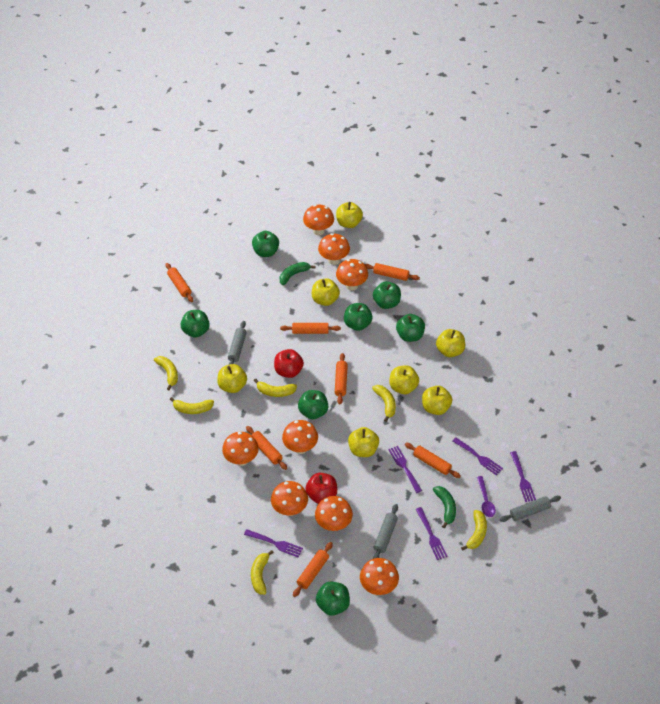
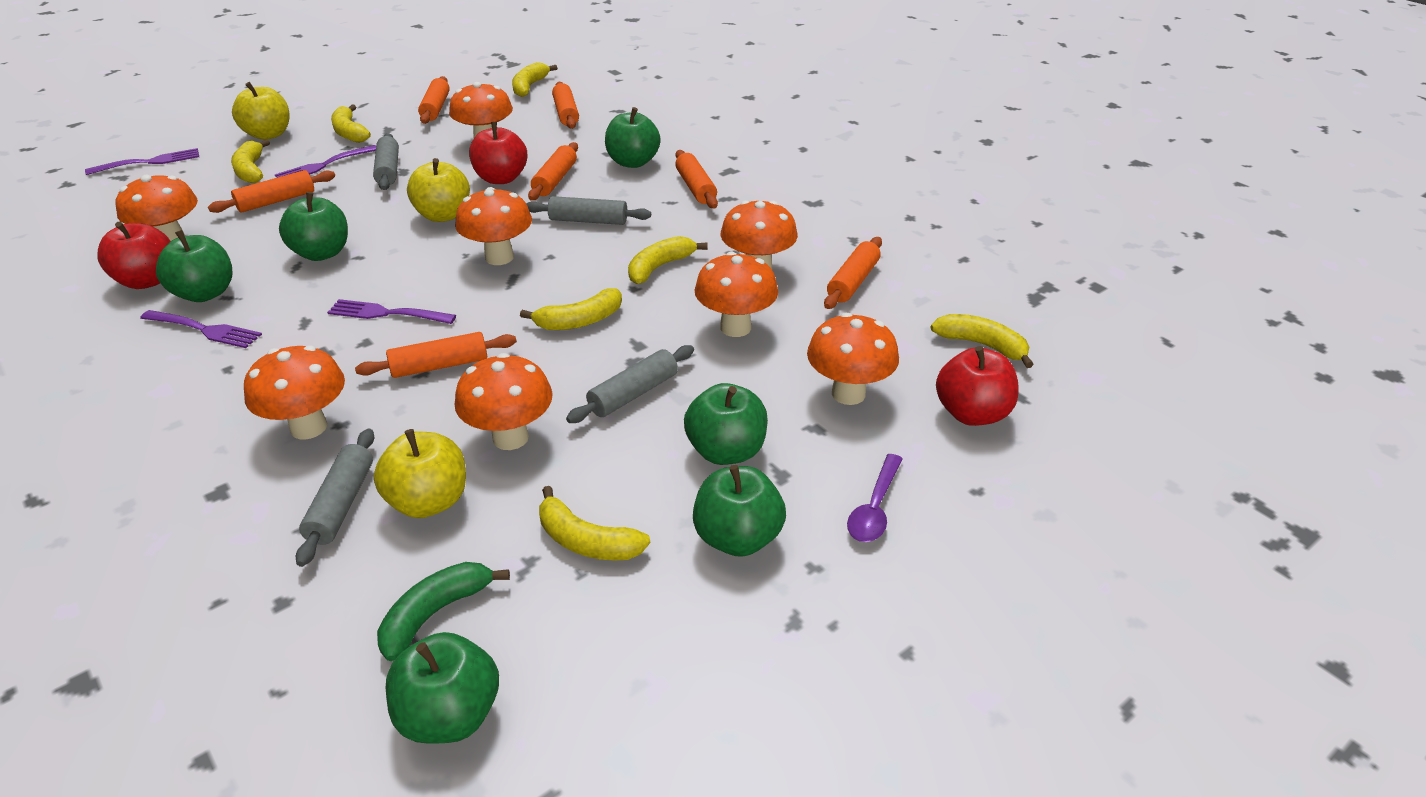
green apple: 7 -> 6
green banana: 2 -> 1
grey rolling pin: 3 -> 4
purple fork: 5 -> 4
red apple: 2 -> 3
yellow apple: 7 -> 3
yellow banana: 6 -> 7

